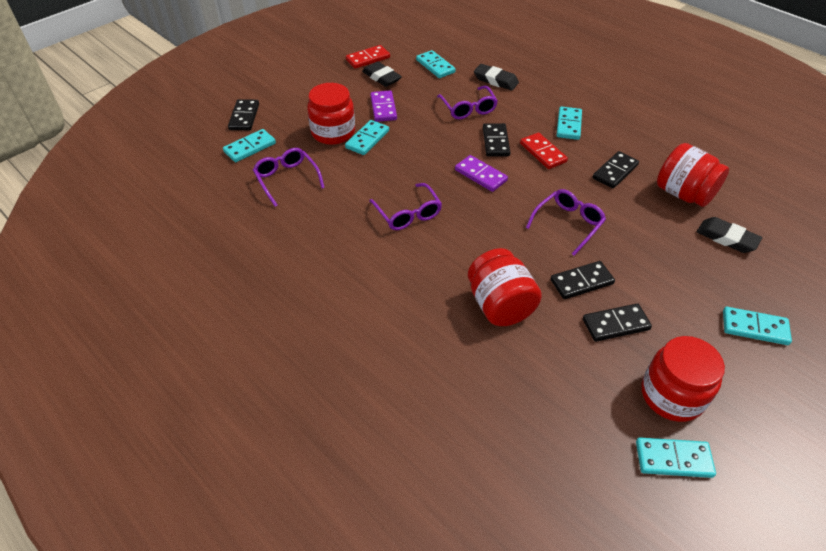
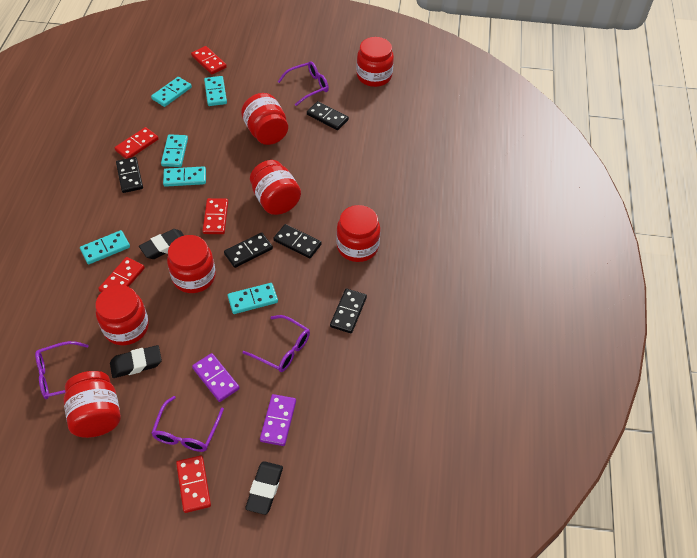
red domino: 2 -> 5
red jar: 4 -> 7

